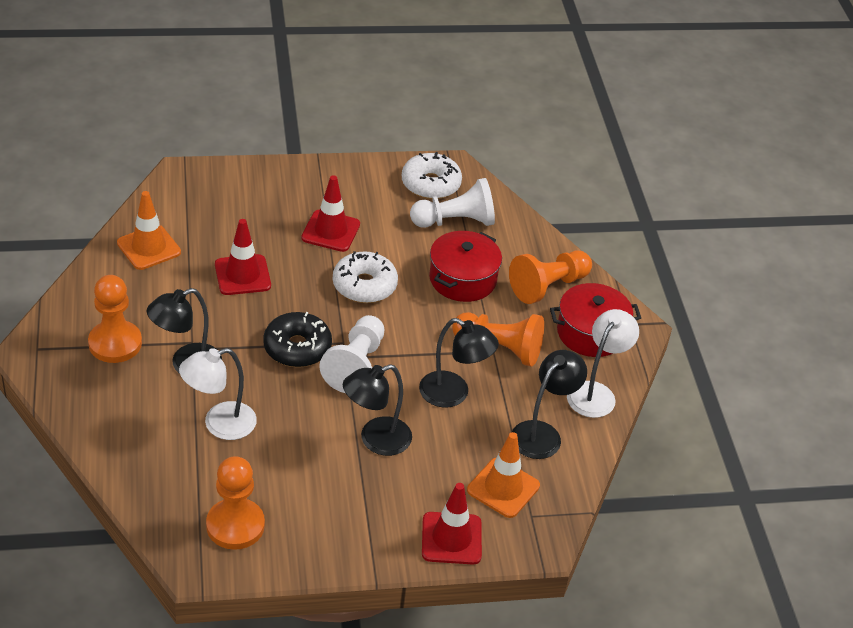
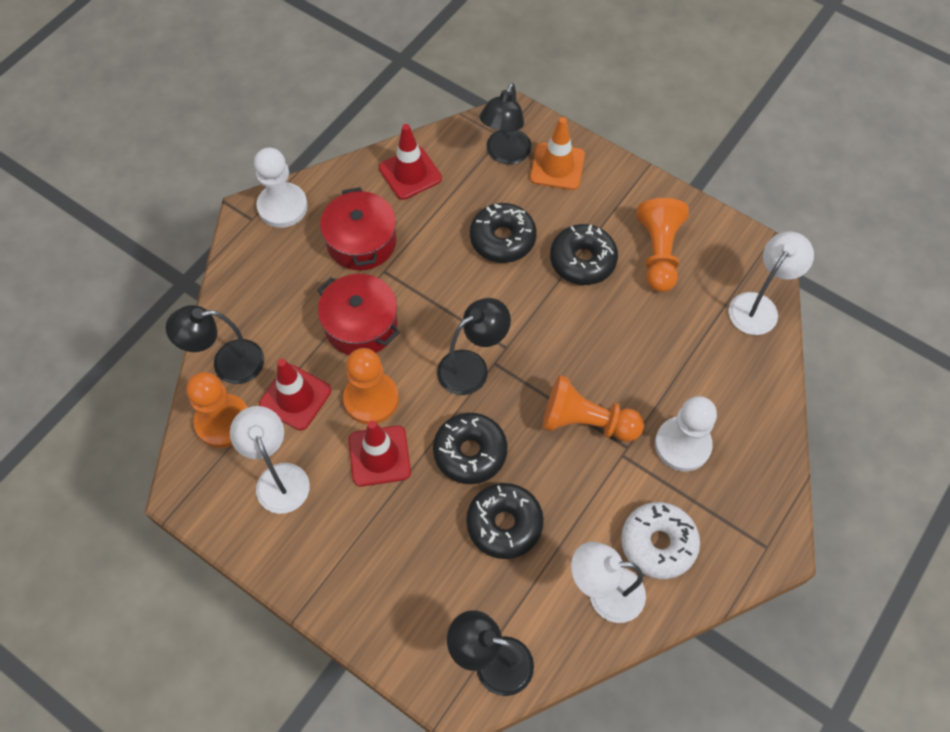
black donut: 1 -> 4
orange traffic cone: 2 -> 1
white donut: 2 -> 1
white lamp: 2 -> 3

